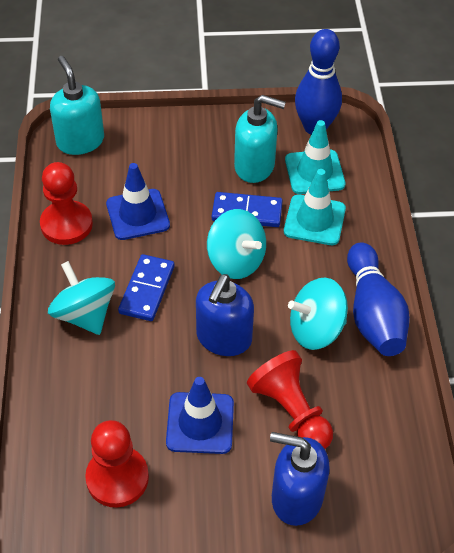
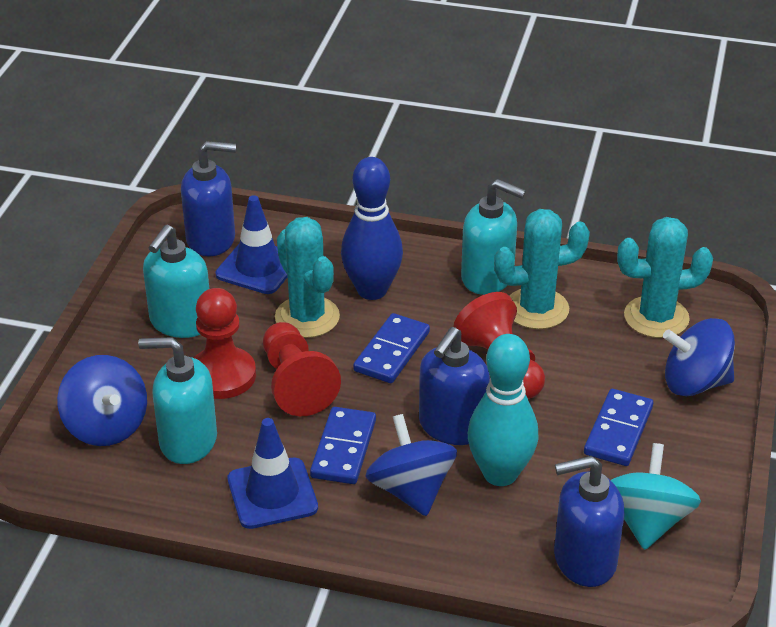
blue bowling pin: 2 -> 1
blue domino: 2 -> 3
blue soap dispenser: 2 -> 3
blue spinning top: 0 -> 3
turquoise bowling pin: 0 -> 1
turquoise cactus: 0 -> 3
turquoise soap dispenser: 2 -> 3
turquoise spinning top: 3 -> 1
turquoise traffic cone: 2 -> 0

